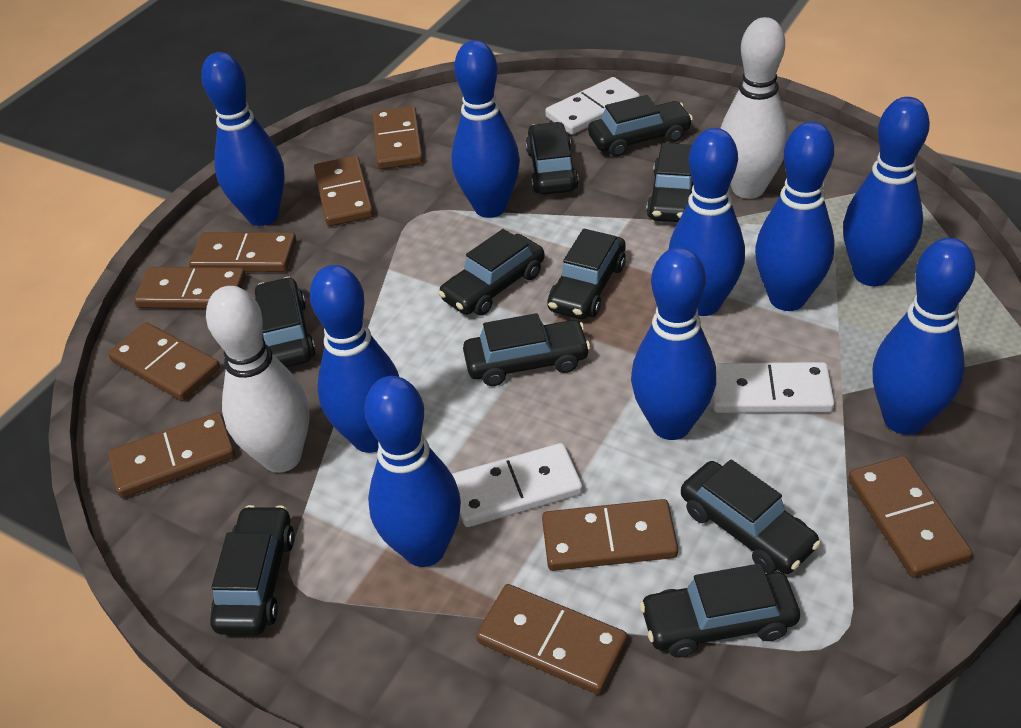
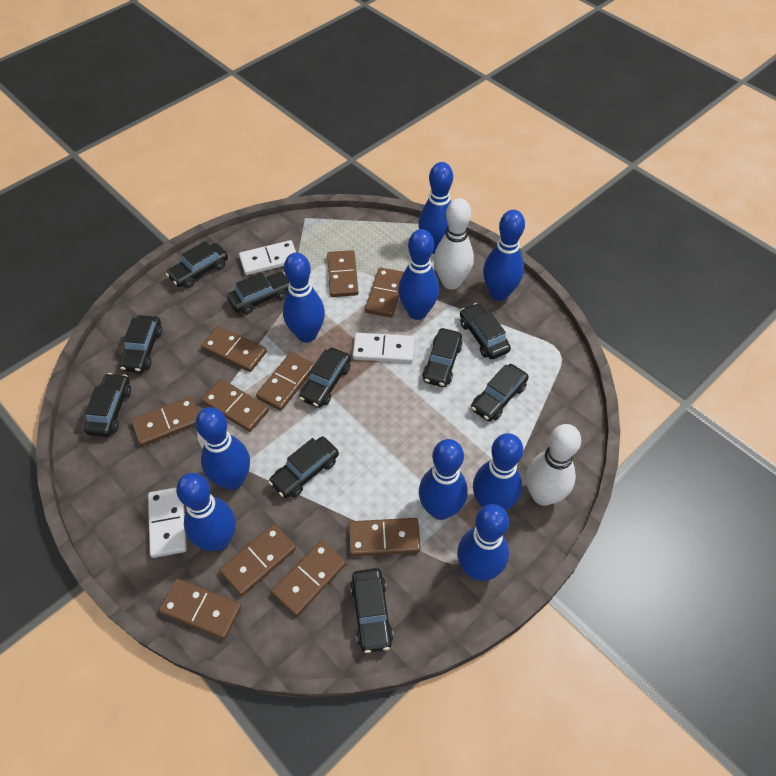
brown domino: 9 -> 10

